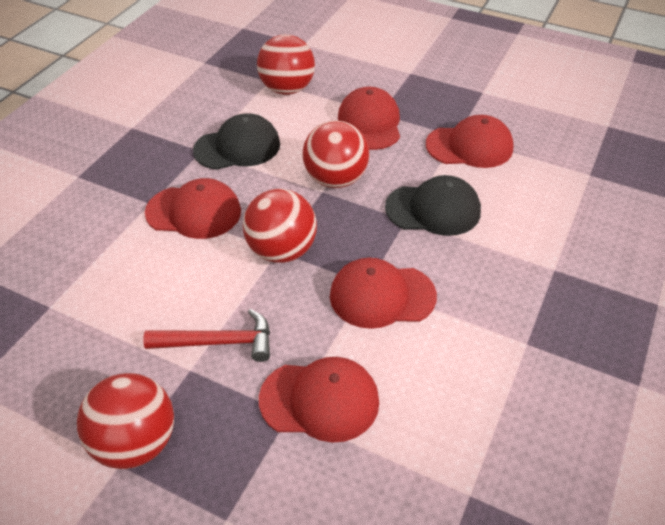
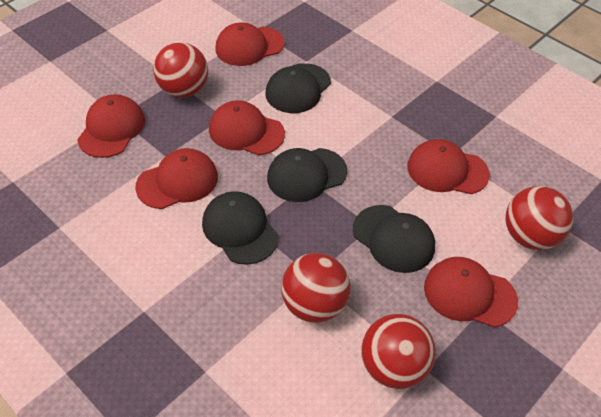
black cap: 2 -> 4
red cap: 5 -> 6
red hammer: 1 -> 0

